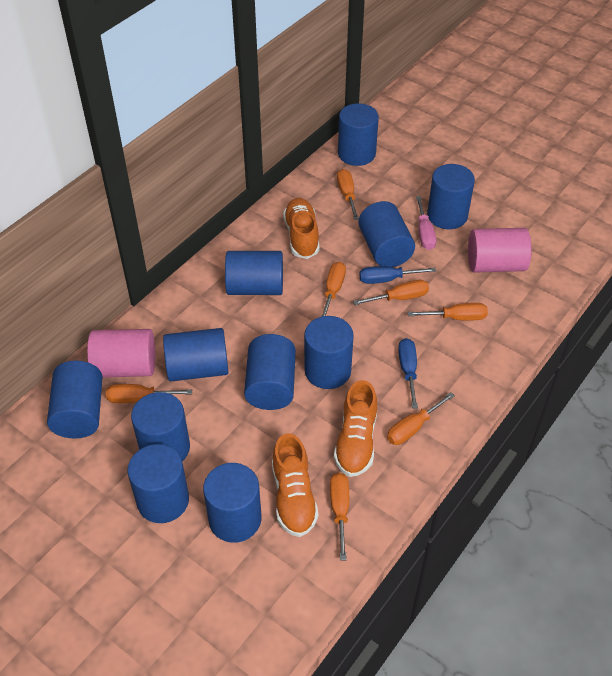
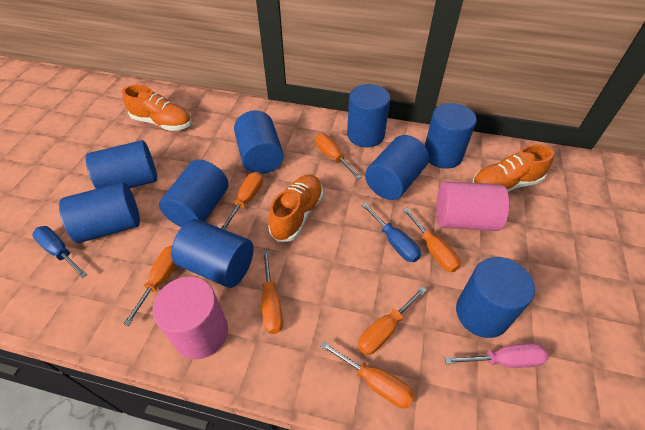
blue cylinder: 11 -> 9

